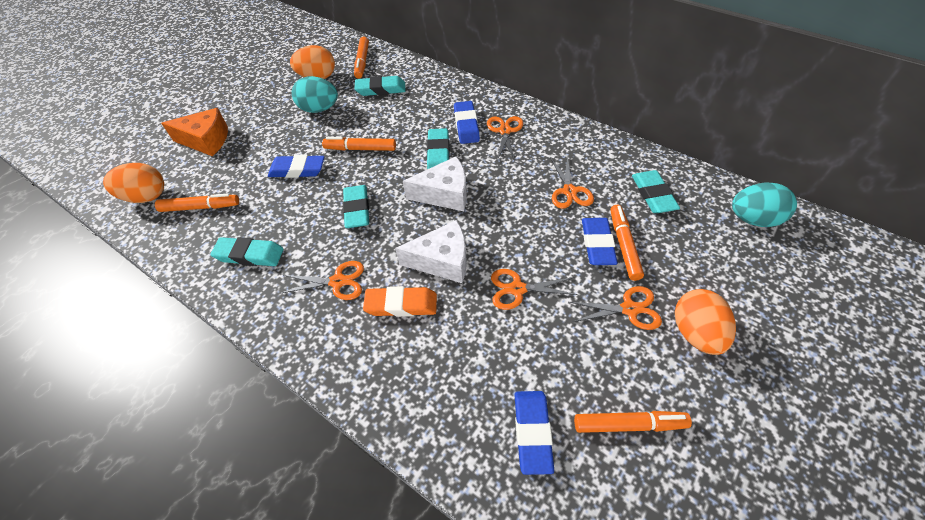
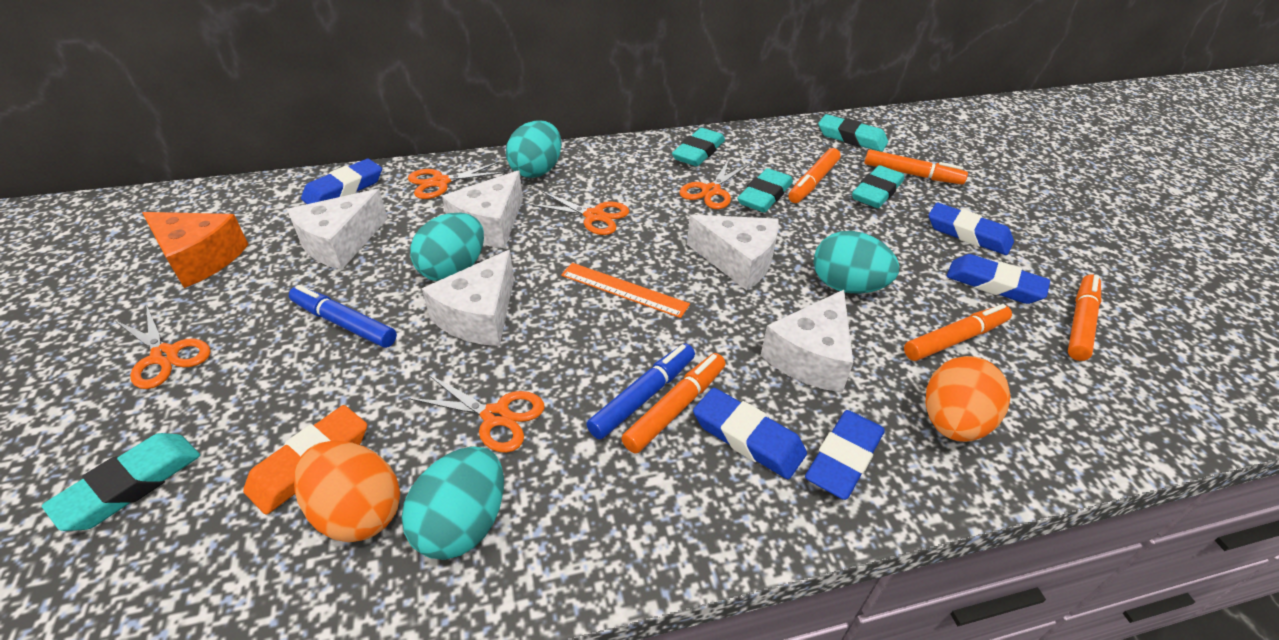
blue eraser: 4 -> 5
blue marker: 0 -> 2
orange egg: 3 -> 2
orange ruler: 0 -> 1
turquoise egg: 2 -> 4
white cheese: 2 -> 5

